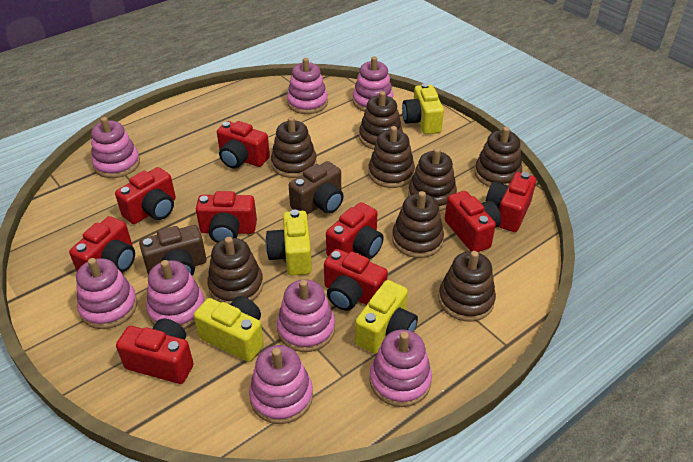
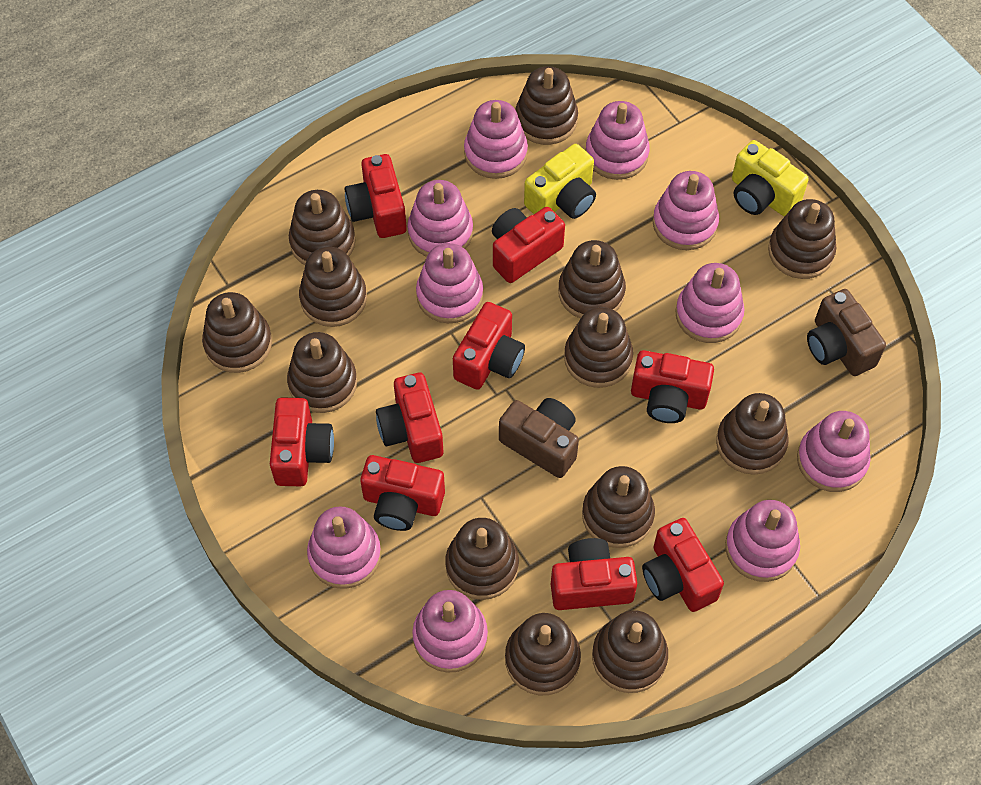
brown stacking toy: 8 -> 13
pink stacking toy: 8 -> 10
yellow camera: 4 -> 2

